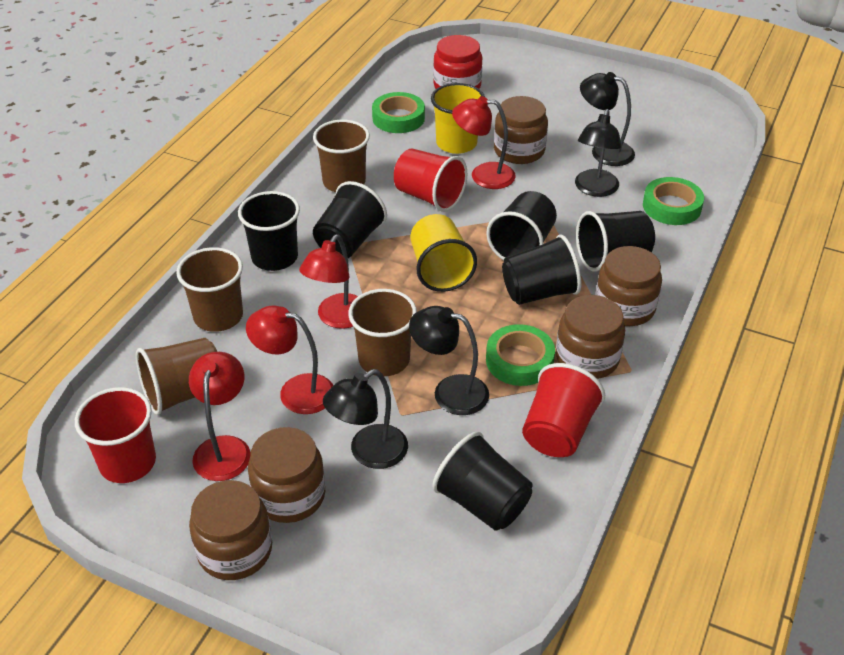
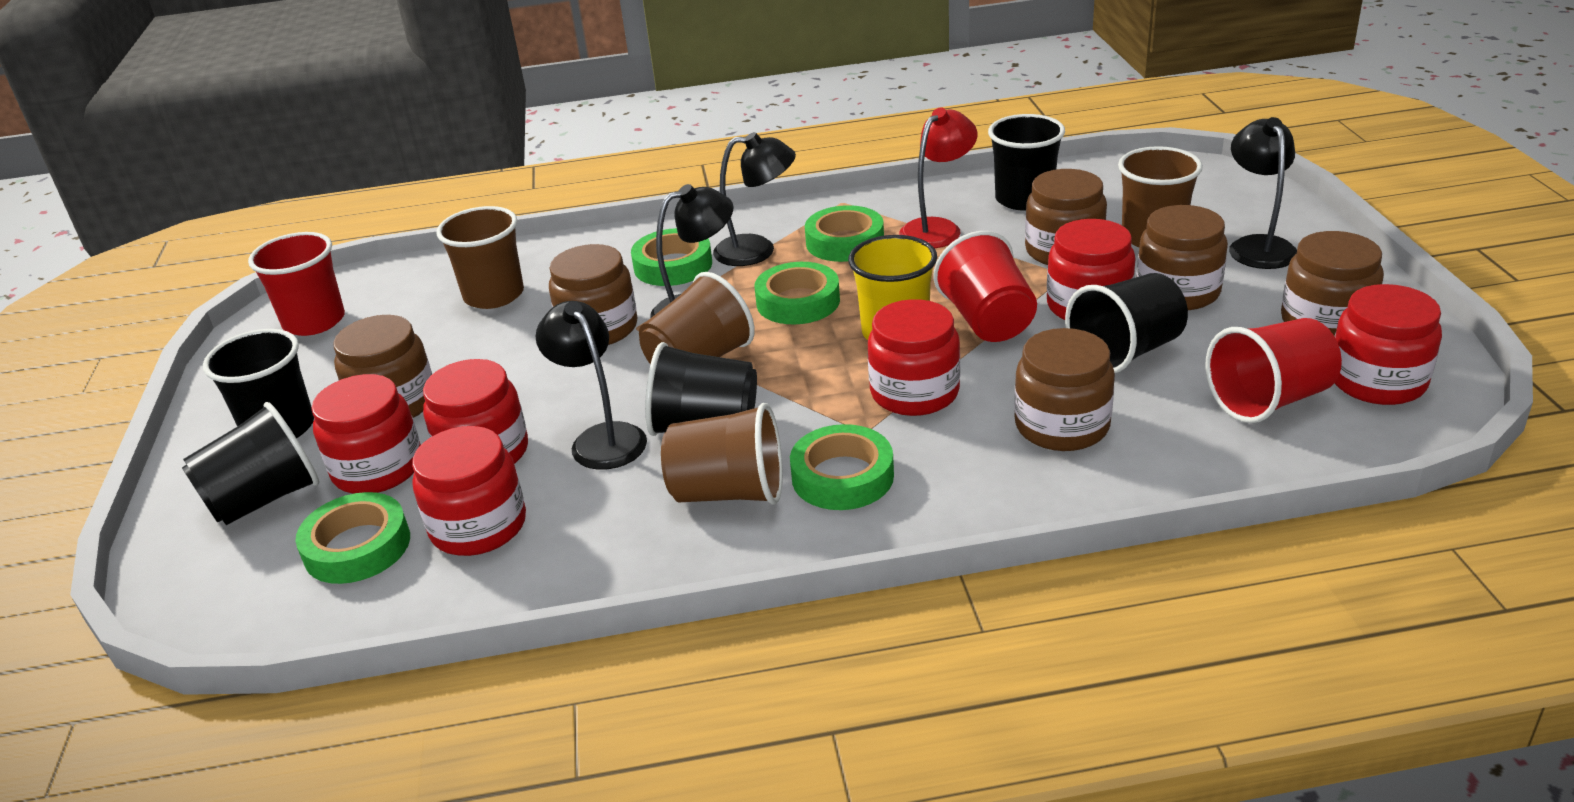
black cup: 6 -> 5
brown jar: 5 -> 6
green tape: 3 -> 5
red jar: 1 -> 6
red lamp: 4 -> 1
yellow cup: 2 -> 1

